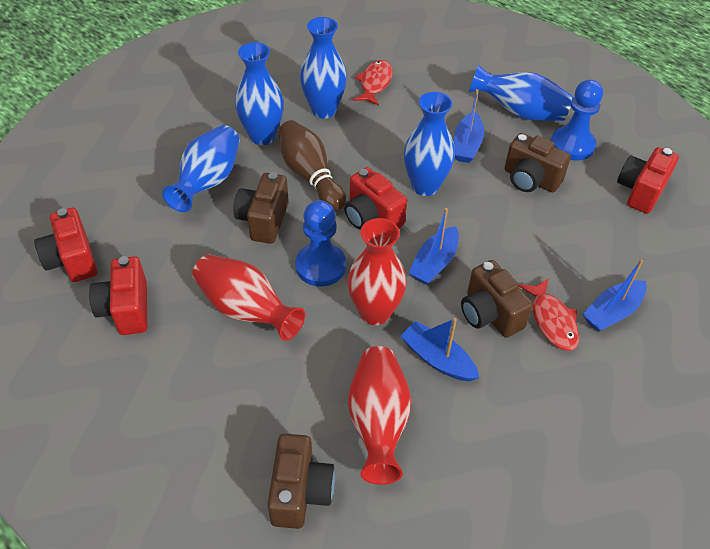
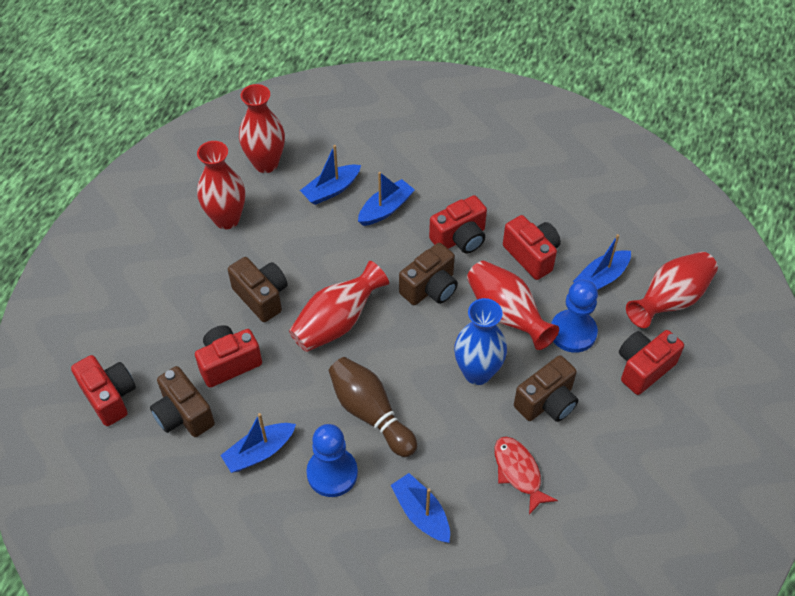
blue boat: 4 -> 5
blue vase: 5 -> 1
red camera: 4 -> 5
red fish: 2 -> 1
red vase: 3 -> 5

